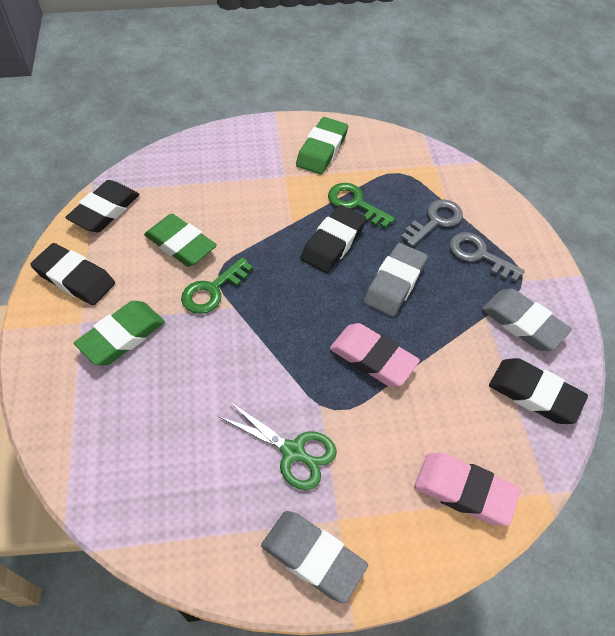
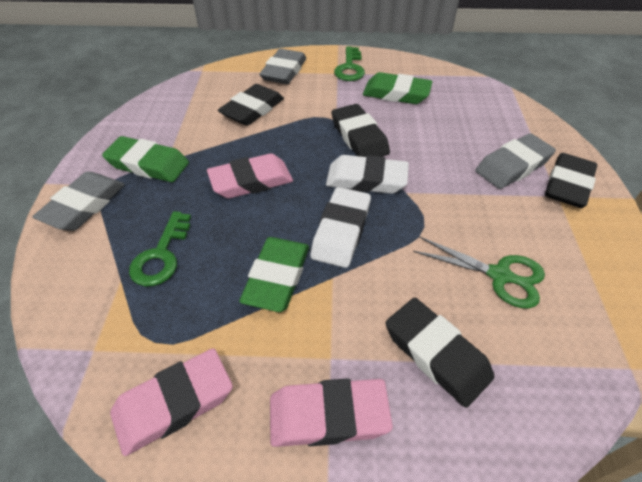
grey key: 2 -> 0
pink eraser: 2 -> 3
white eraser: 0 -> 2

